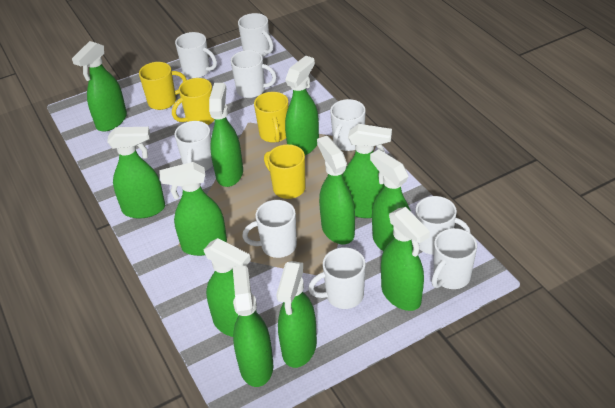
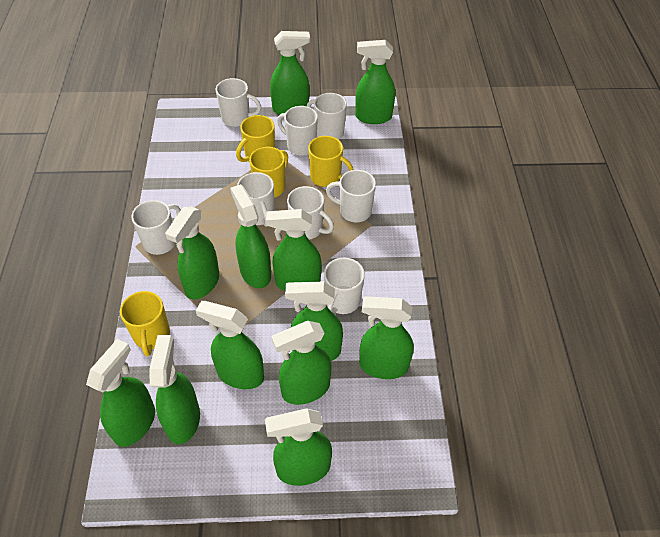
white mug: 9 -> 8

